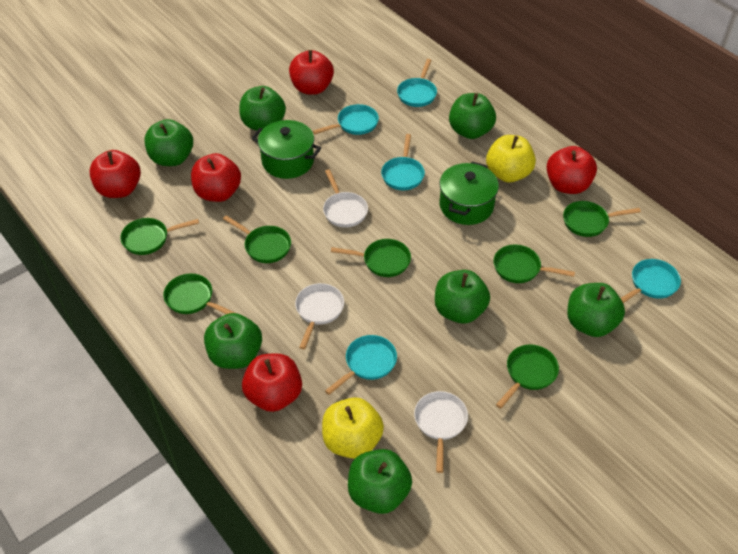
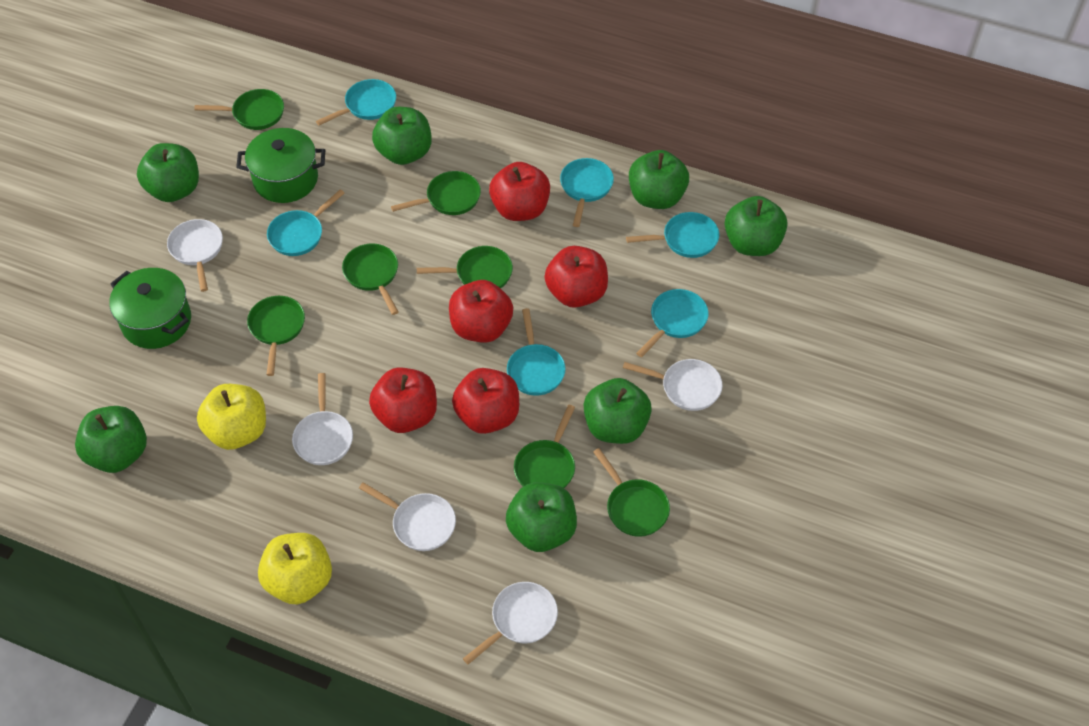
turquoise pan: 5 -> 6
white pan: 3 -> 5

